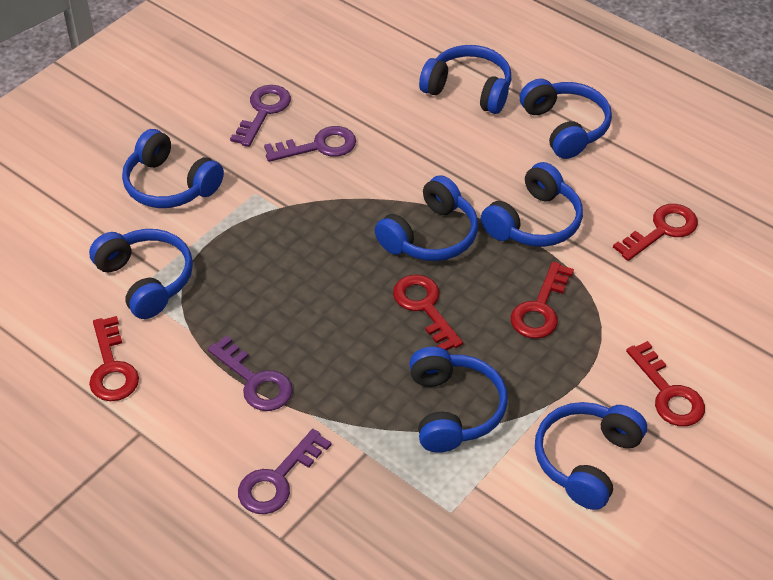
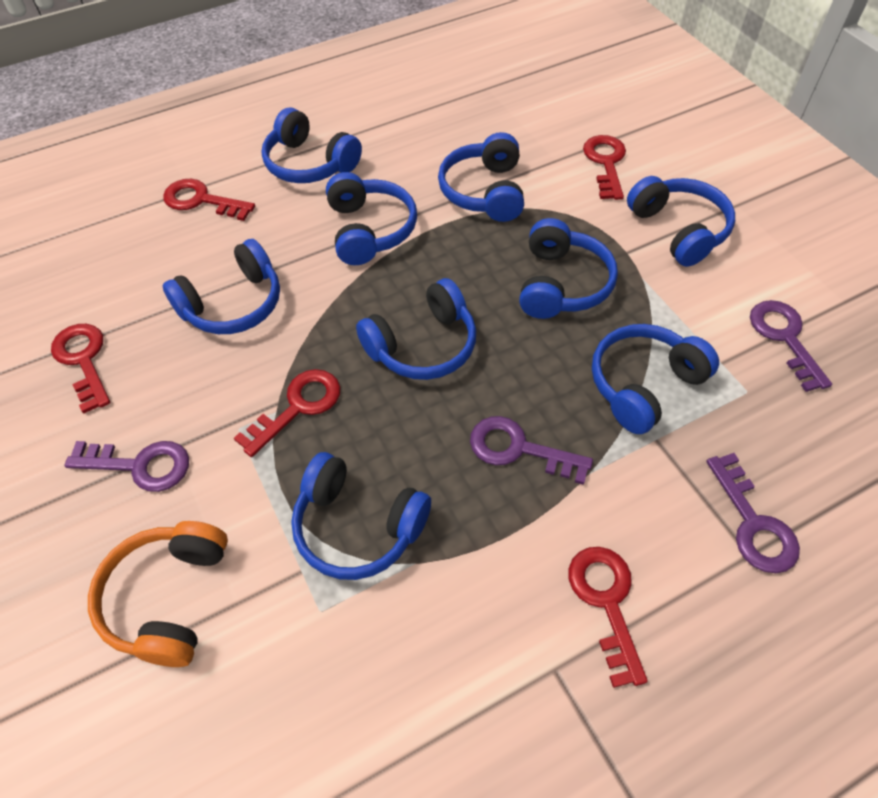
blue headphones: 8 -> 9
orange headphones: 0 -> 1

